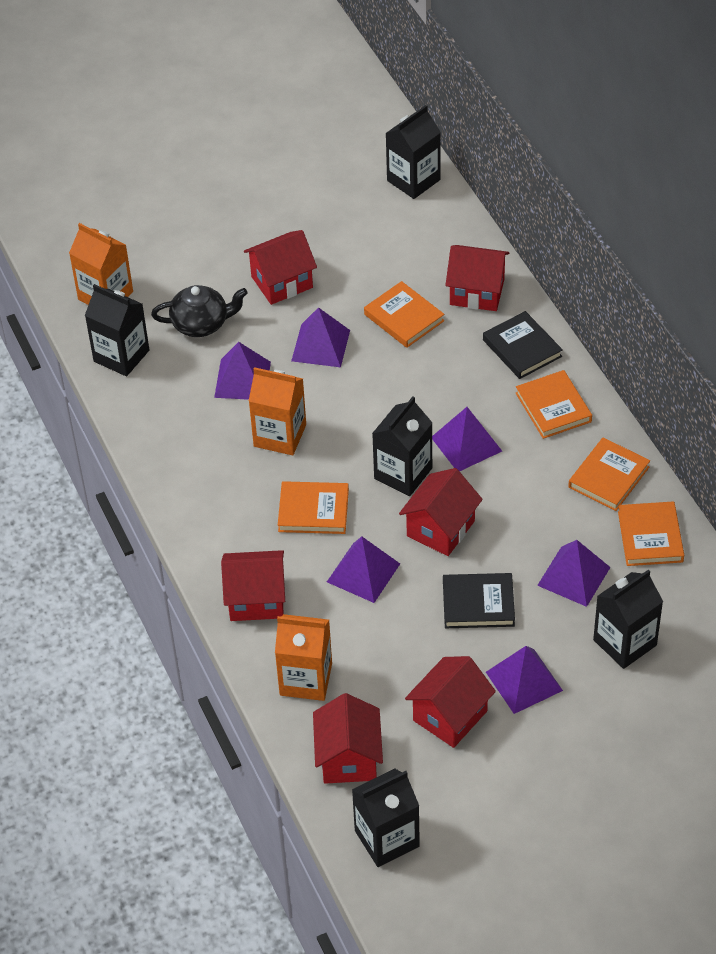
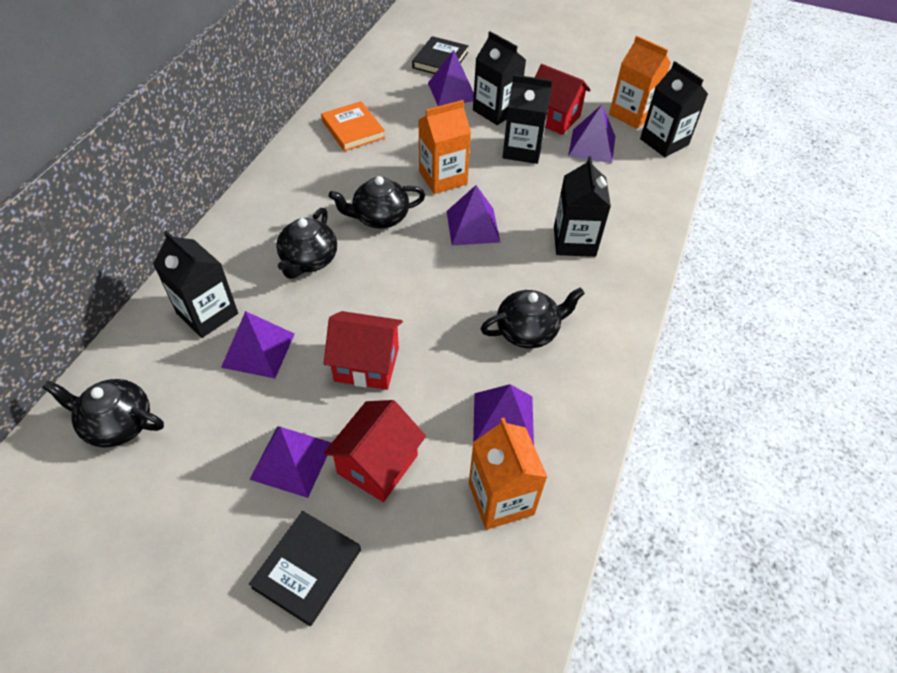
black teapot: 1 -> 4
orange book: 5 -> 1
red house: 6 -> 3

